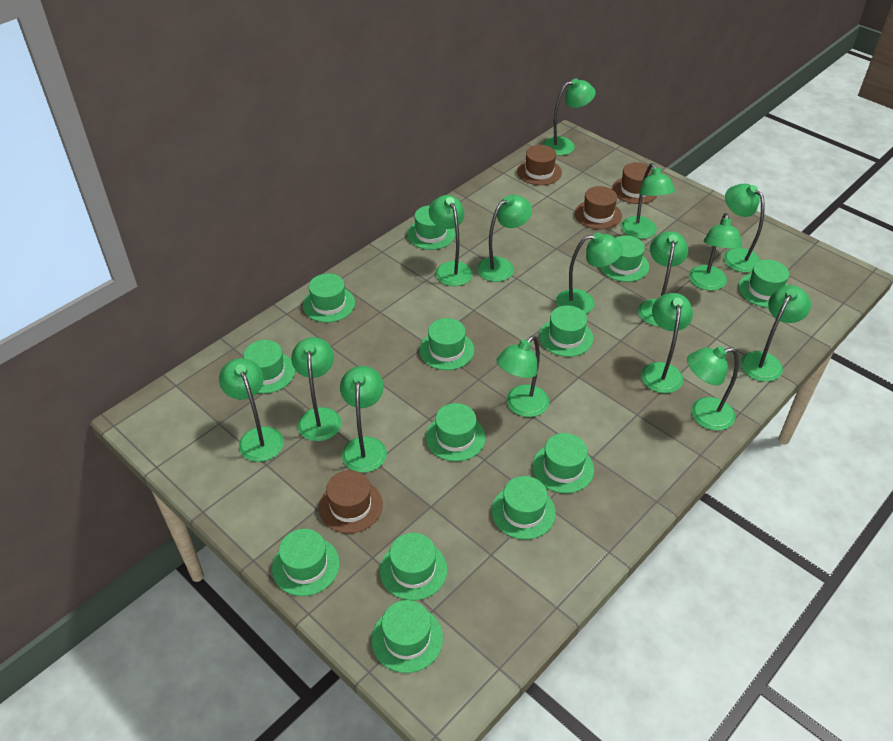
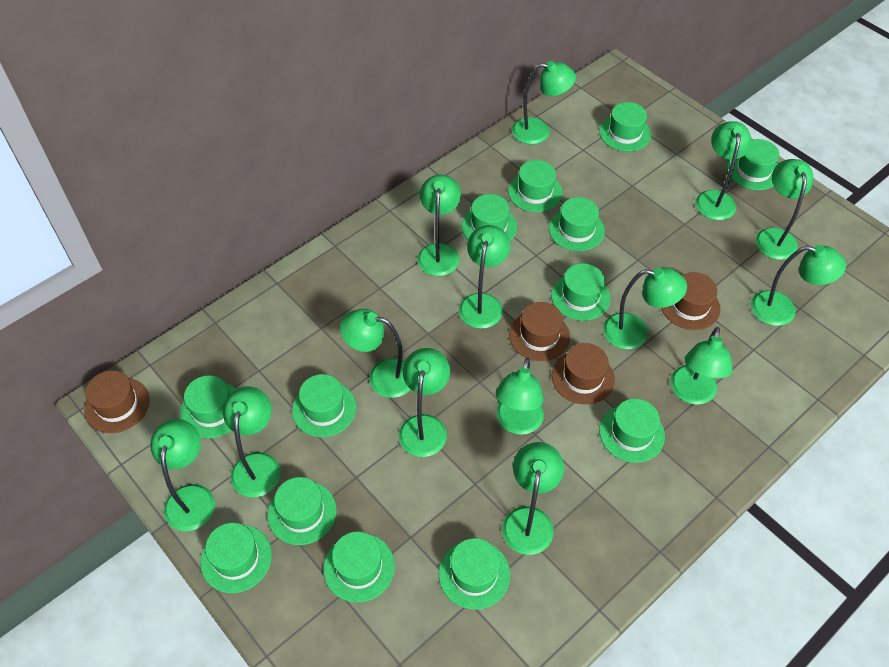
green lamp: 15 -> 14

